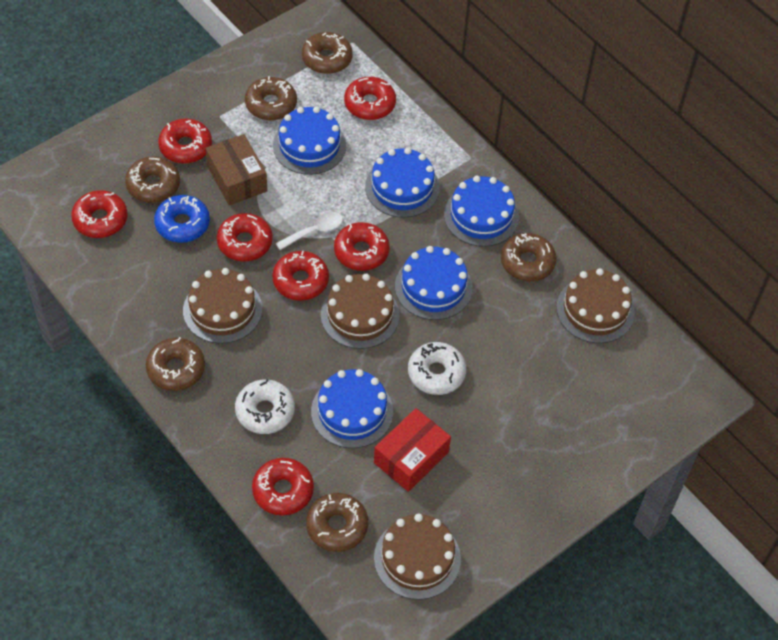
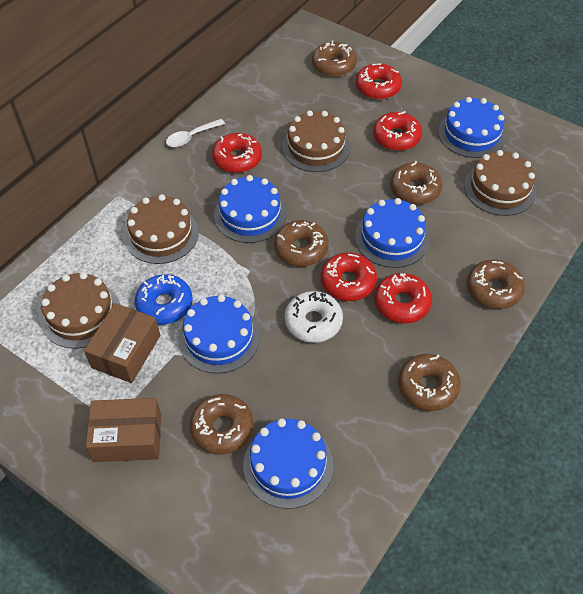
brown box: 1 -> 2
red box: 1 -> 0
red donut: 7 -> 5
white donut: 2 -> 1

